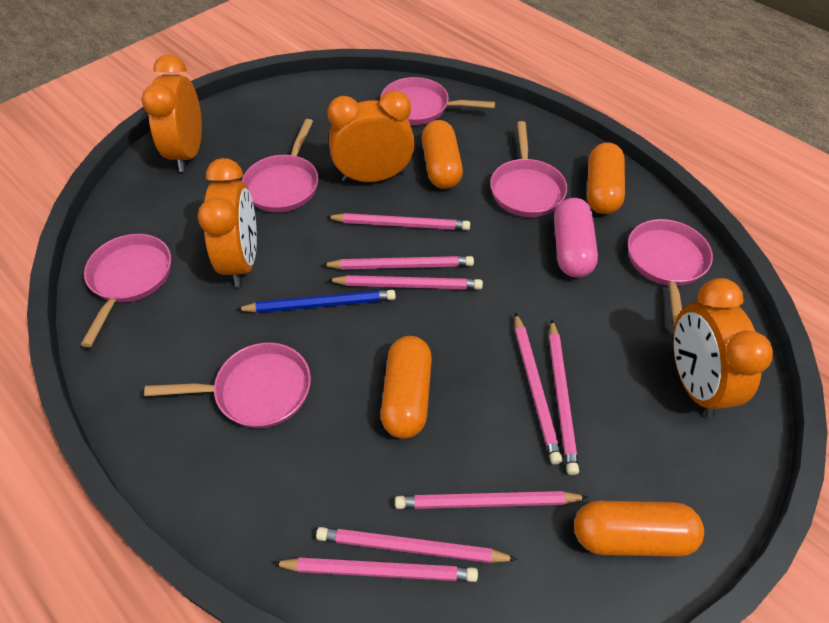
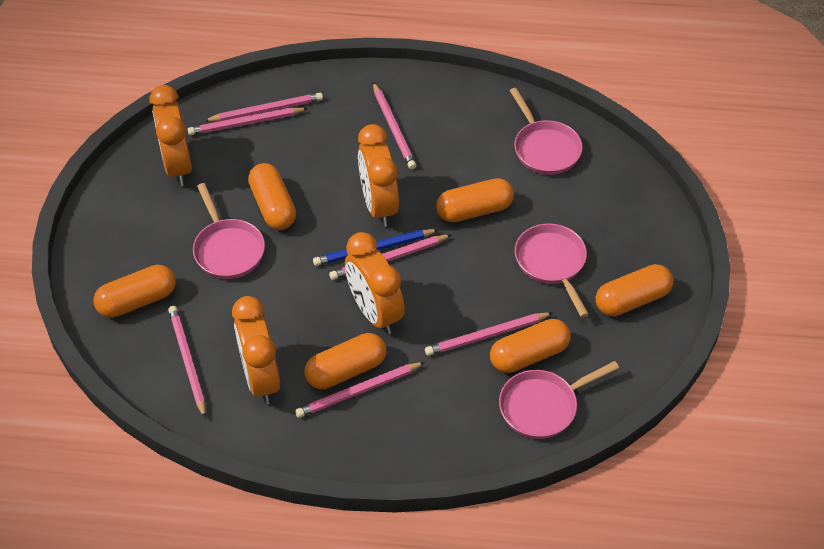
orange capsule: 4 -> 6
pink capsule: 1 -> 0
pink pan: 6 -> 4
pink pencil: 8 -> 7

